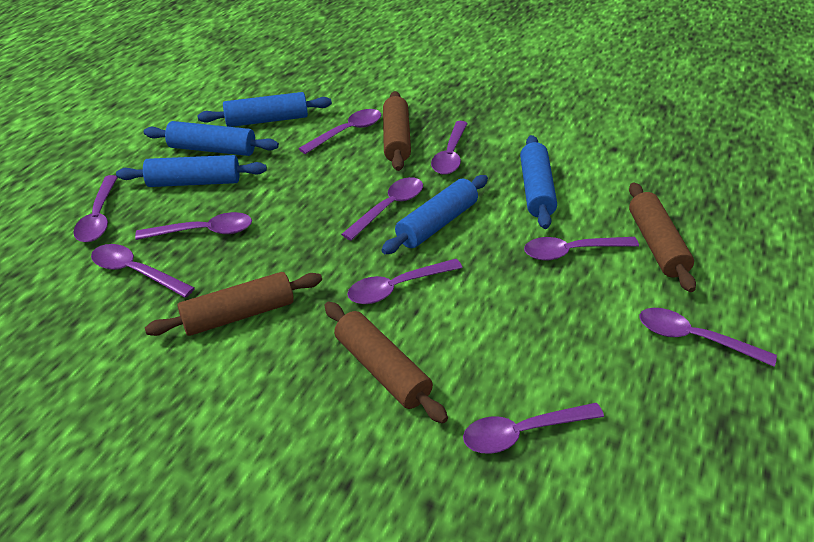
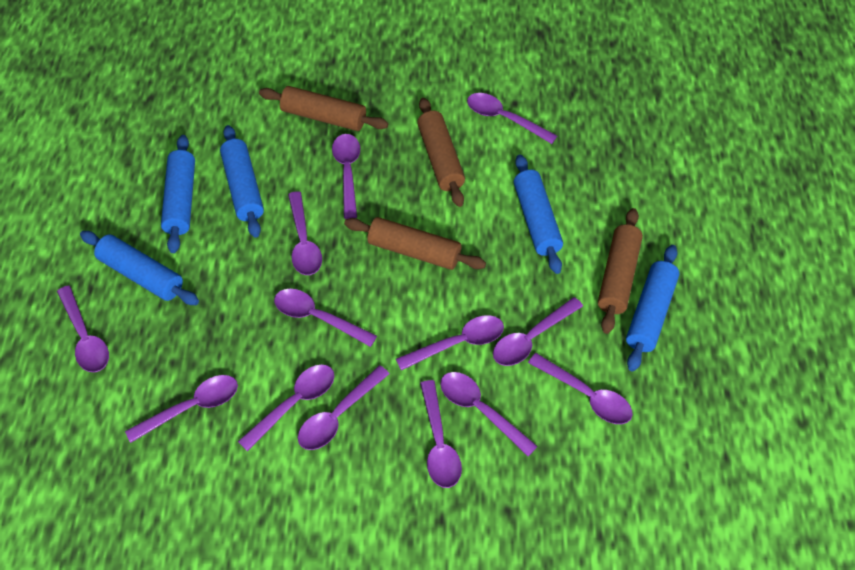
purple spoon: 10 -> 13

